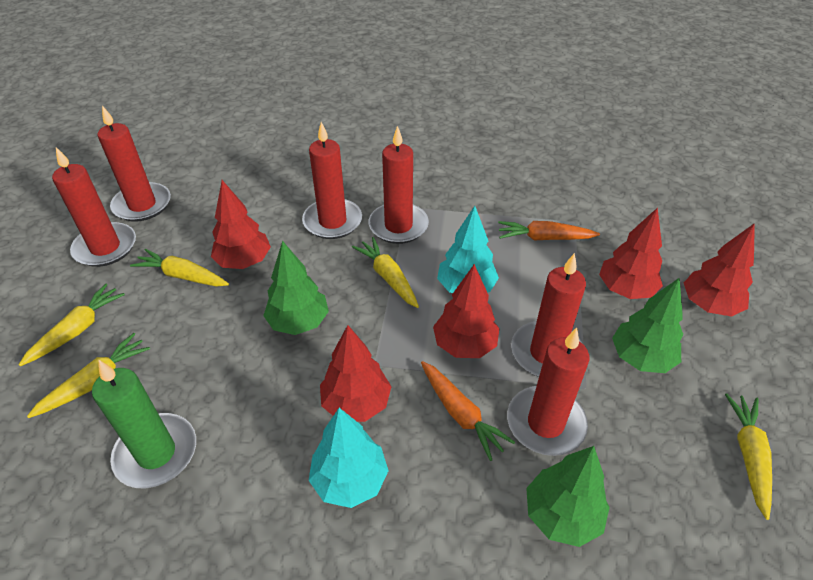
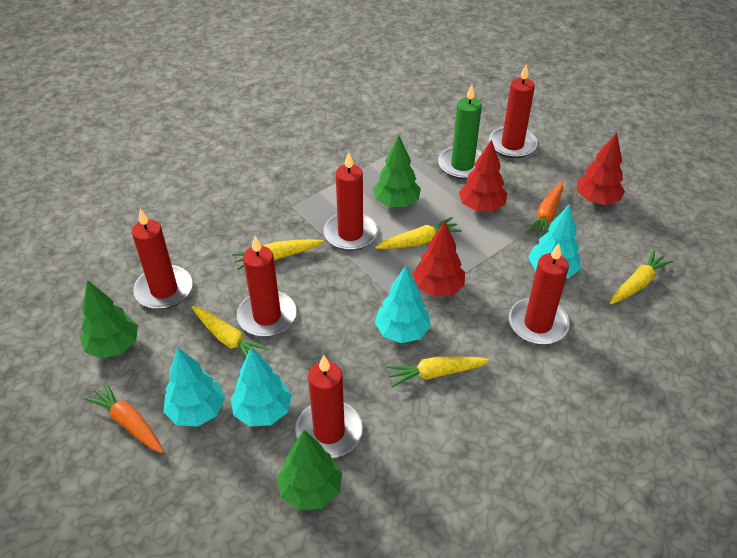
red tree: 5 -> 3
turquoise tree: 2 -> 4

